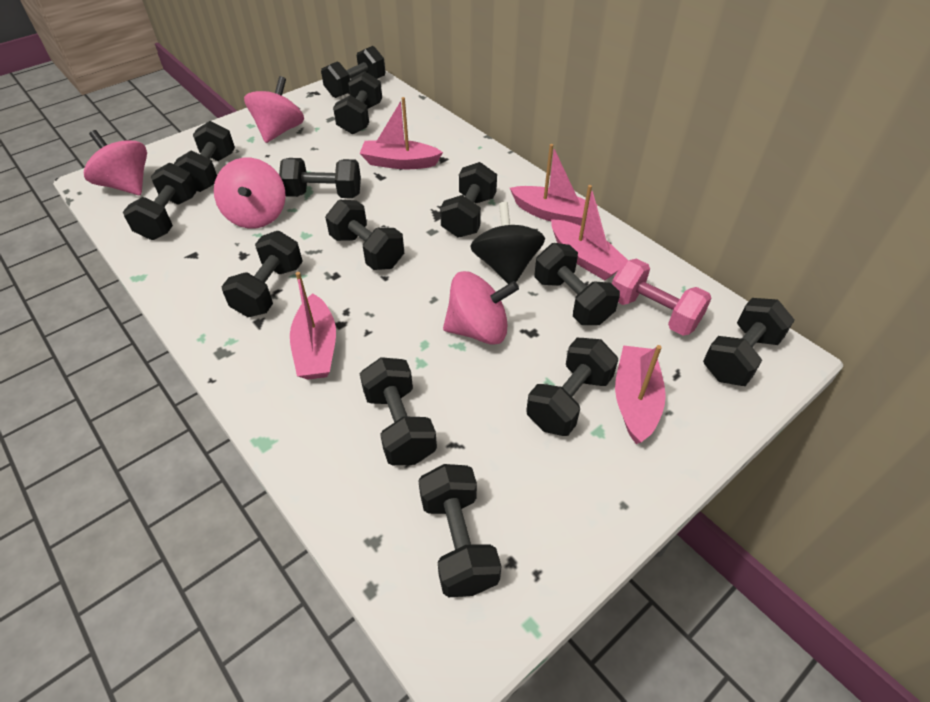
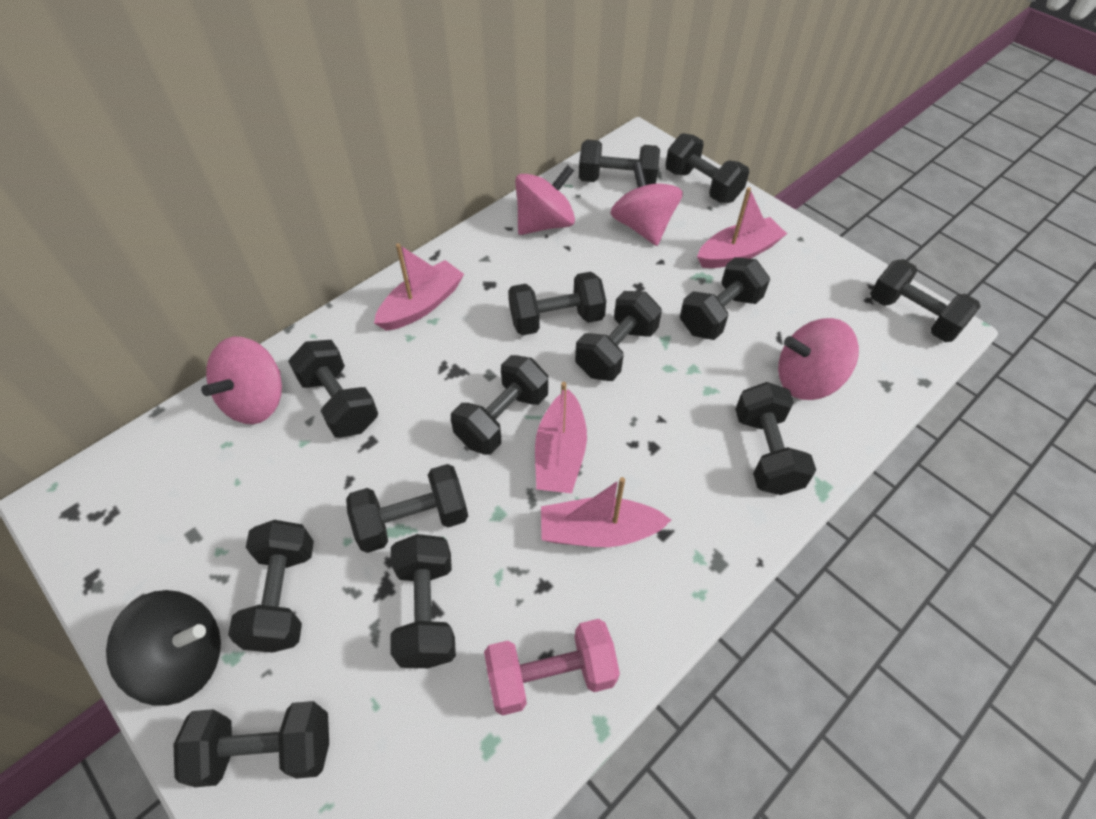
pink boat: 5 -> 4

